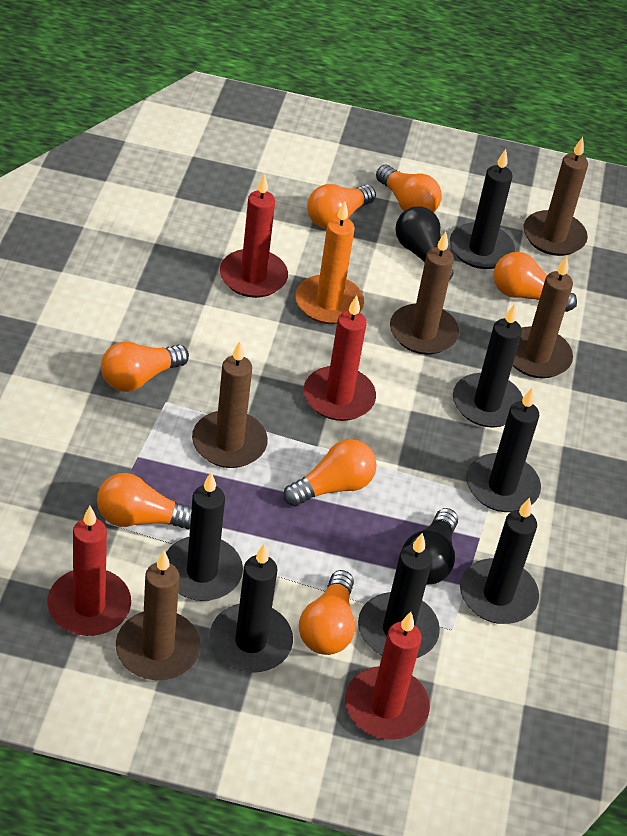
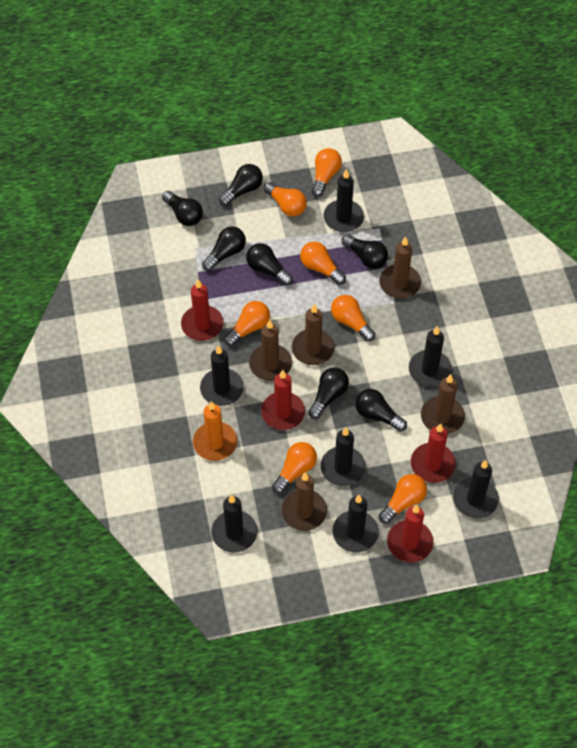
black light bulb: 2 -> 7

